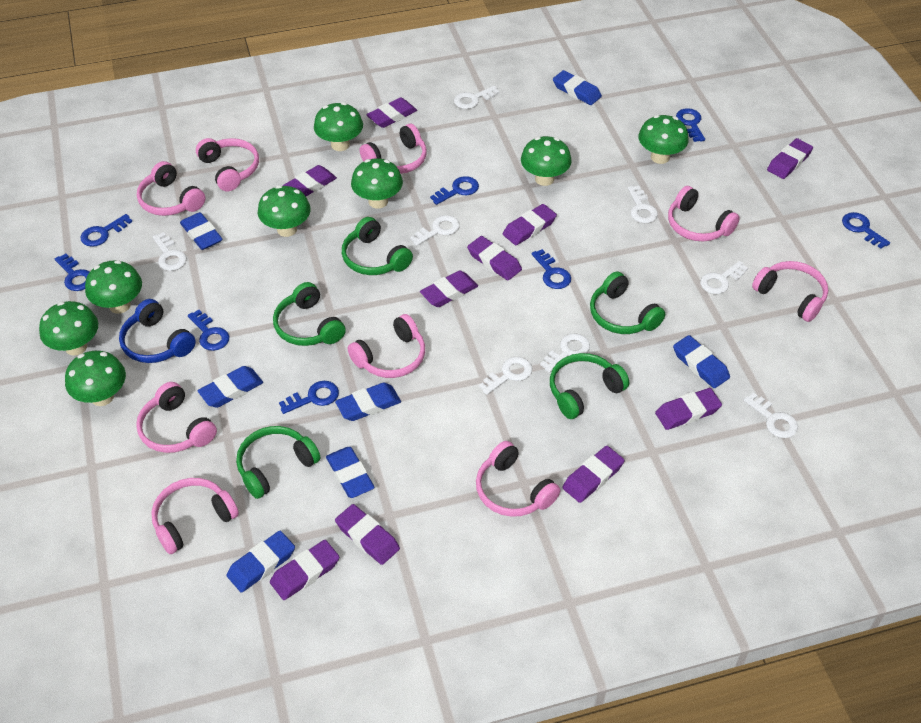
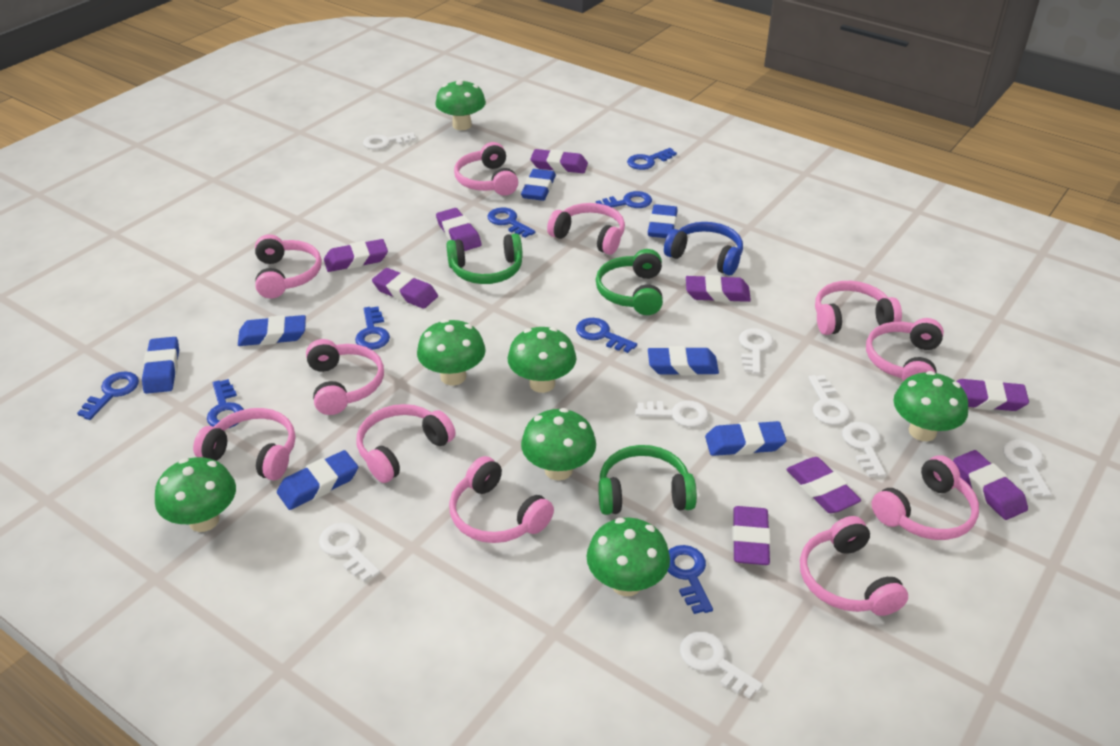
green headphones: 5 -> 3
green mushroom: 8 -> 7
pink headphones: 9 -> 11
purple eraser: 10 -> 9

